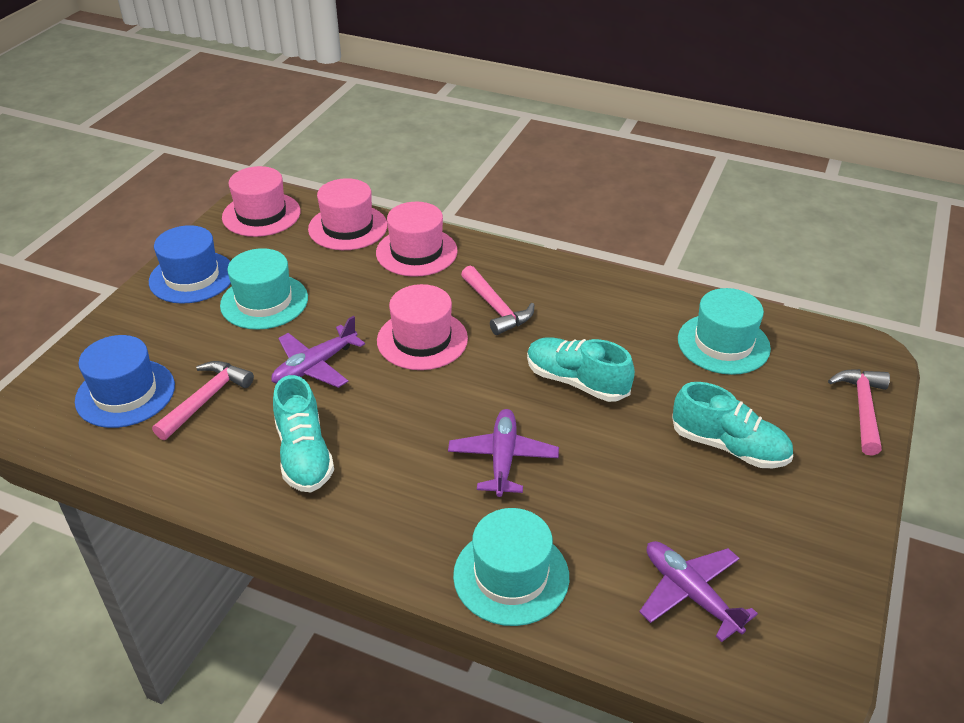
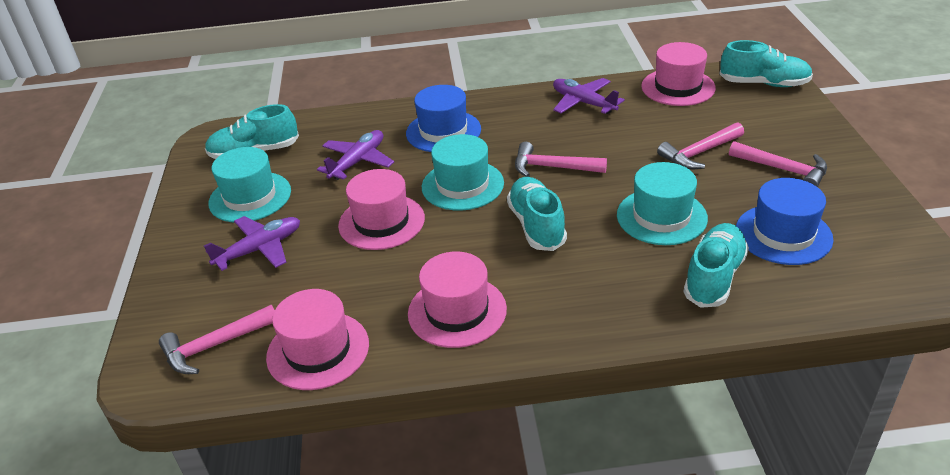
pink hammer: 3 -> 4
turquoise shoe: 3 -> 4

